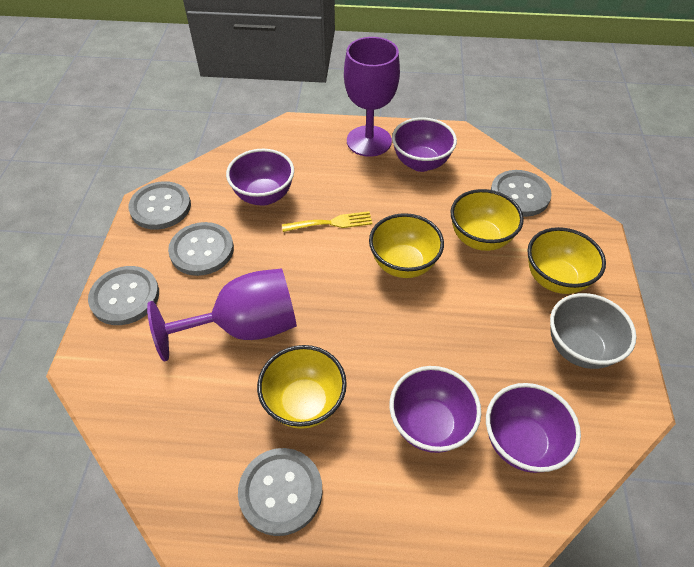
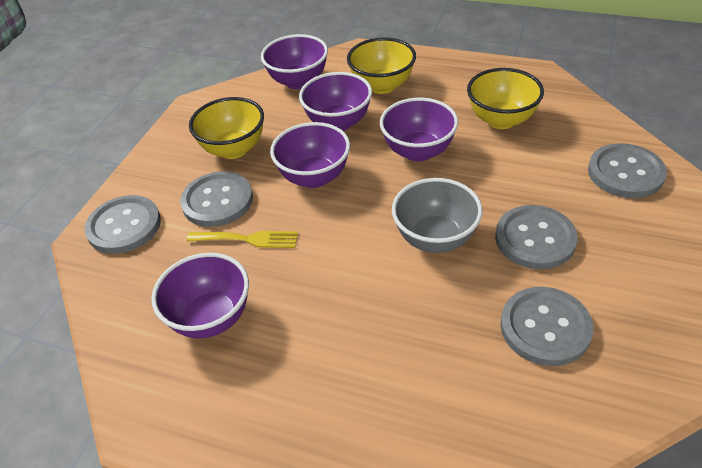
purple bowl: 4 -> 5
purple goblet: 2 -> 0
yellow bowl: 4 -> 3

